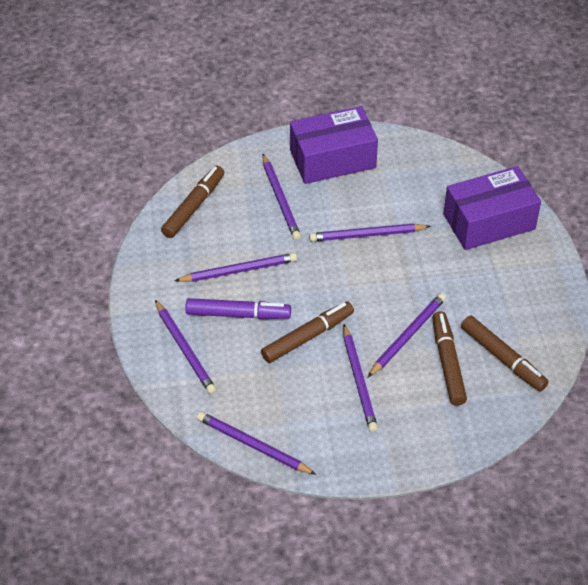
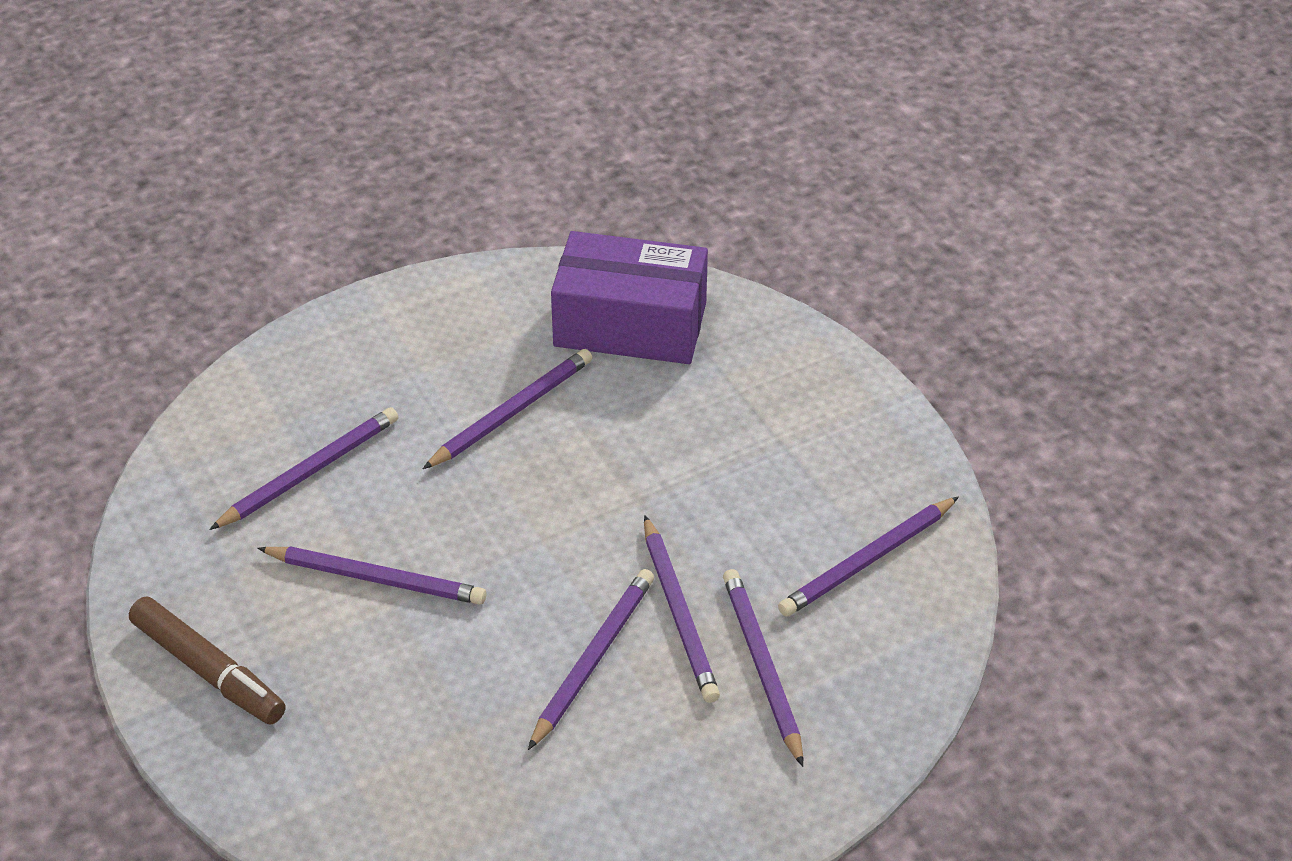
brown marker: 4 -> 1
purple box: 2 -> 1
purple marker: 1 -> 0

